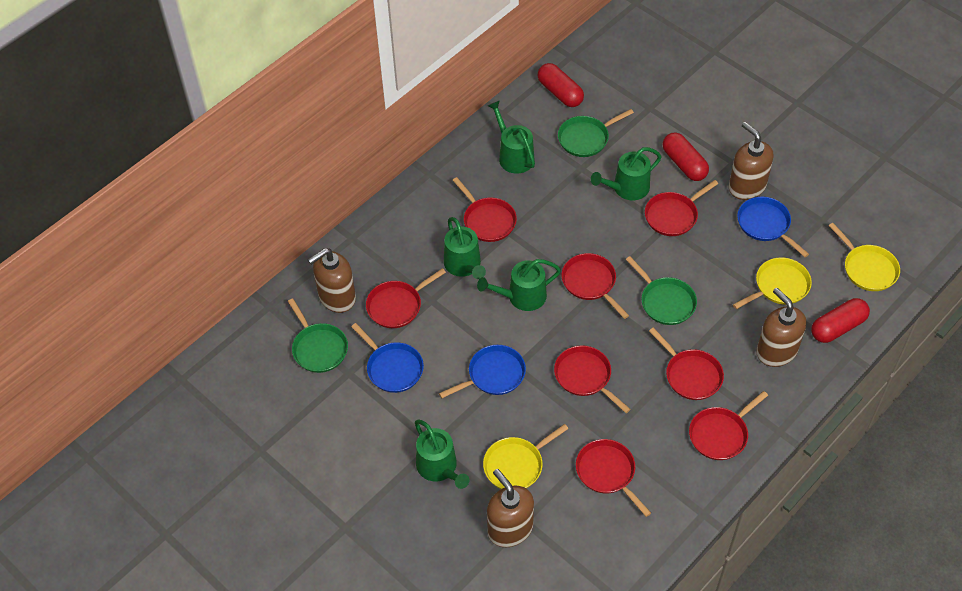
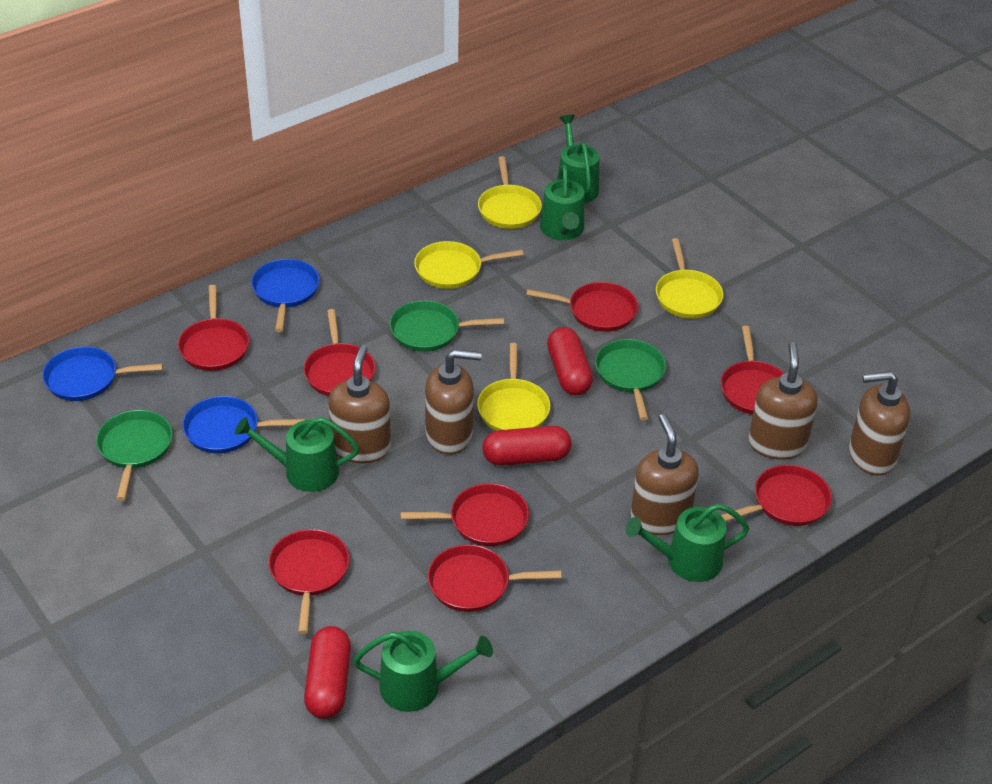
brown soap dispenser: 4 -> 5
yellow pan: 3 -> 4

